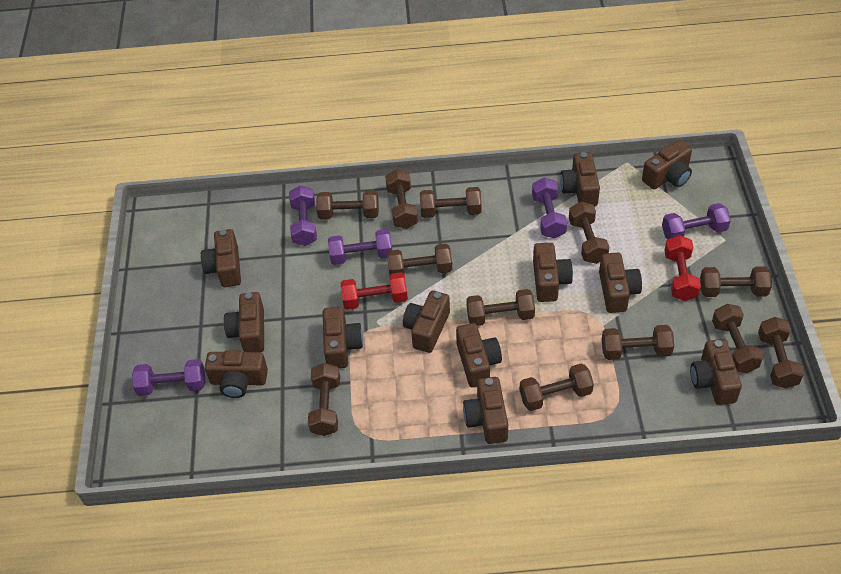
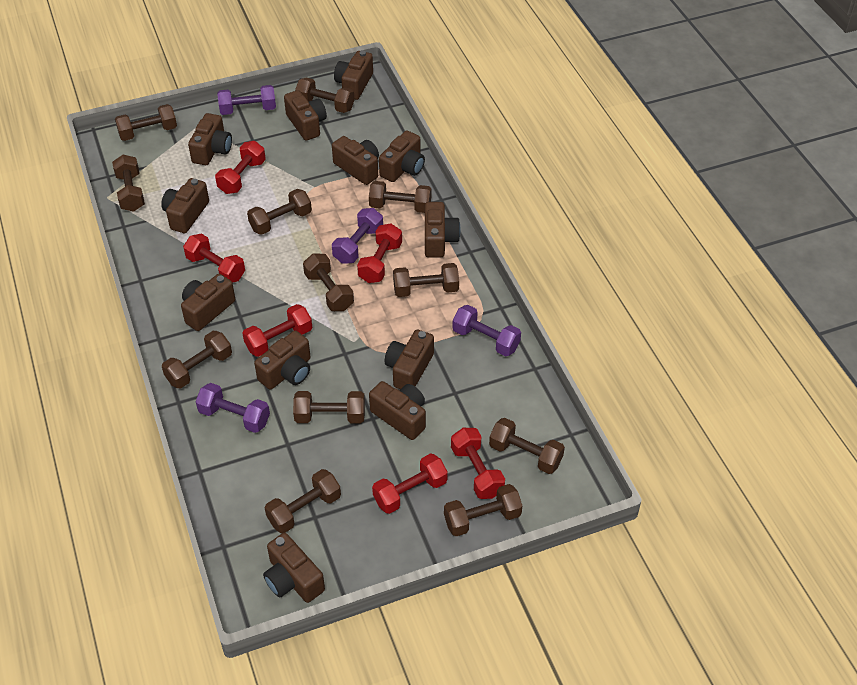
purple dumbbell: 5 -> 4
red dumbbell: 2 -> 6

